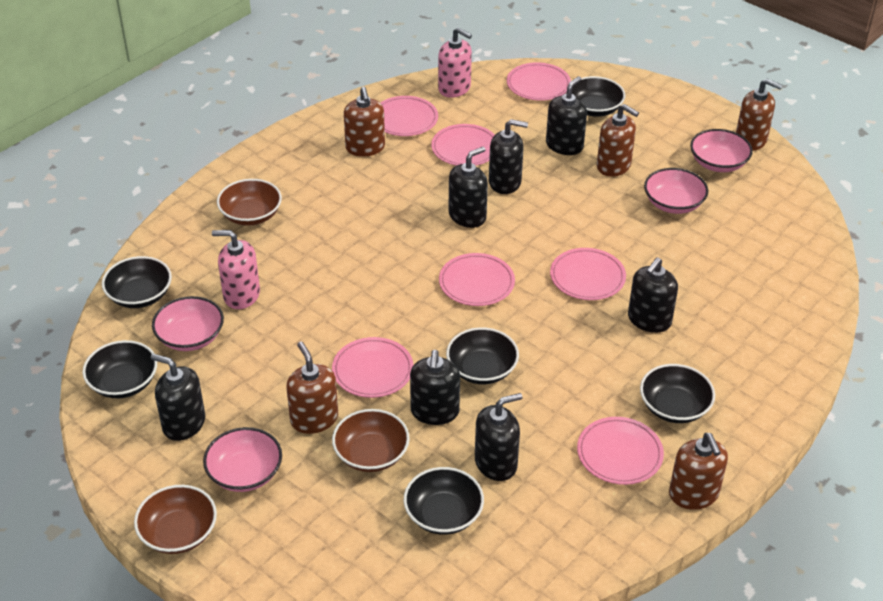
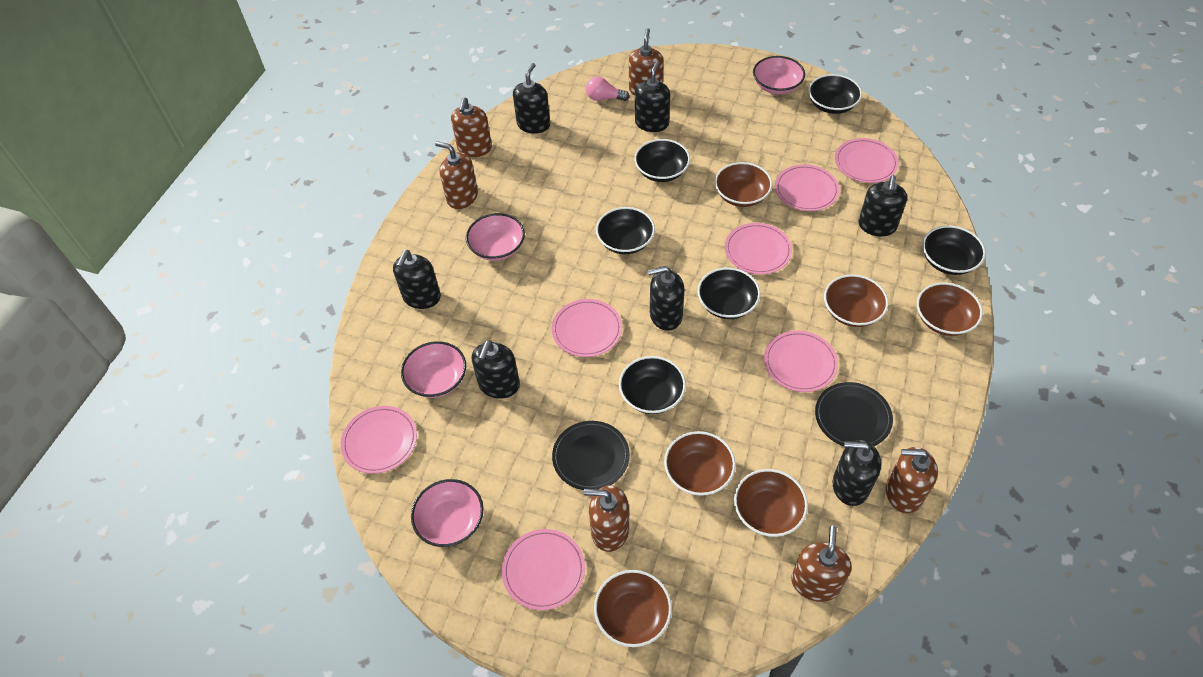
black plate: 0 -> 2
brown bowl: 3 -> 6
brown soap dispenser: 5 -> 6
pink light bulb: 0 -> 1
pink soap dispenser: 2 -> 0

